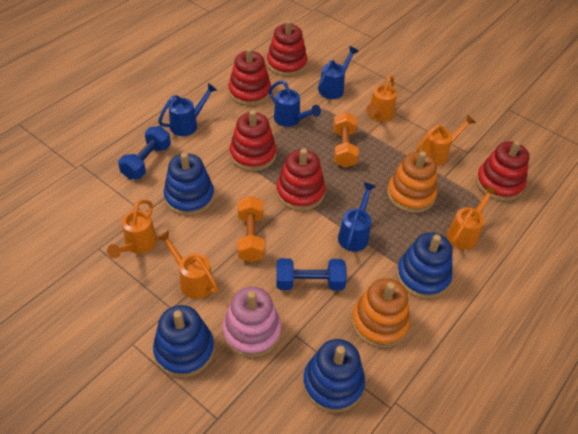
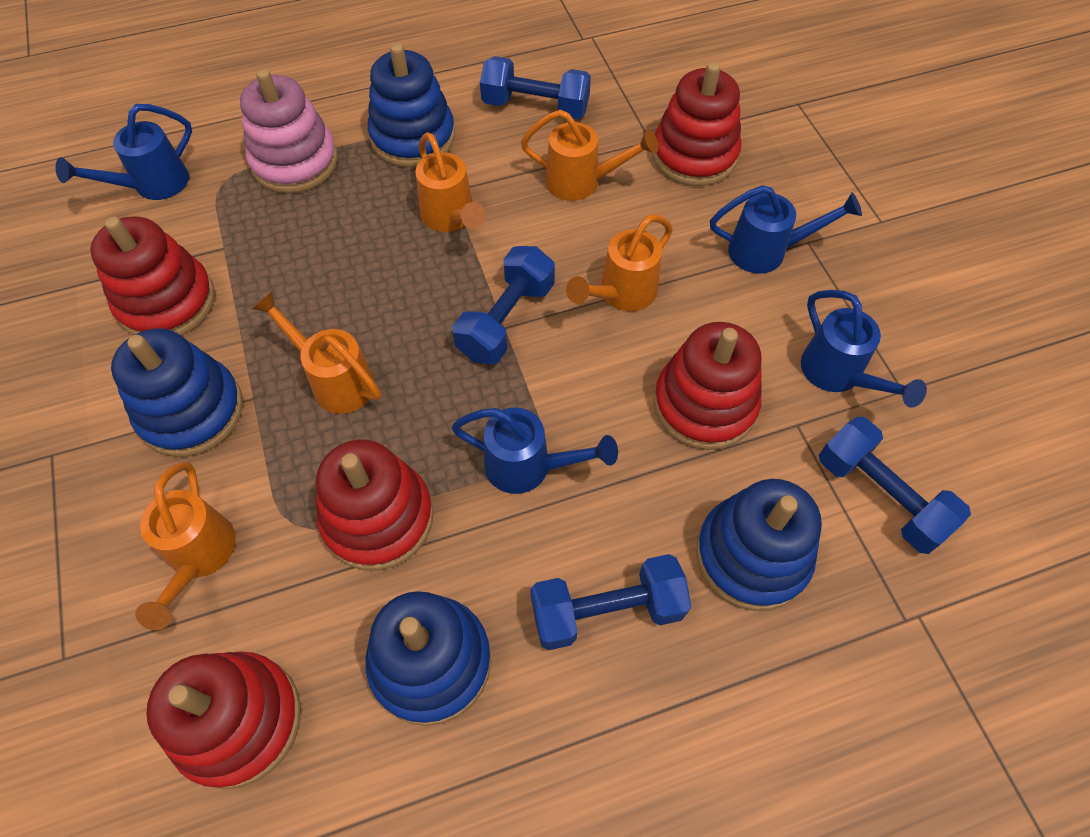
blue dumbbell: 2 -> 4
orange dumbbell: 2 -> 0
orange stacking toy: 2 -> 0

